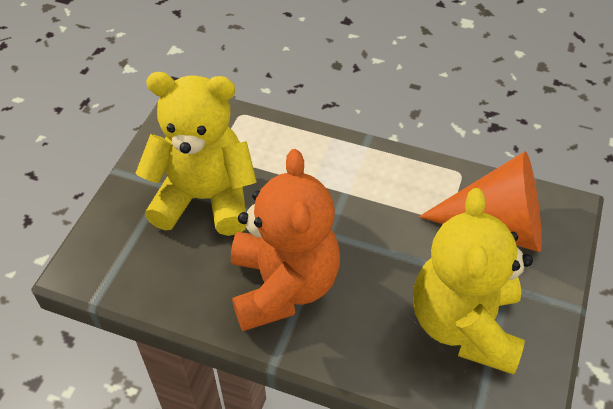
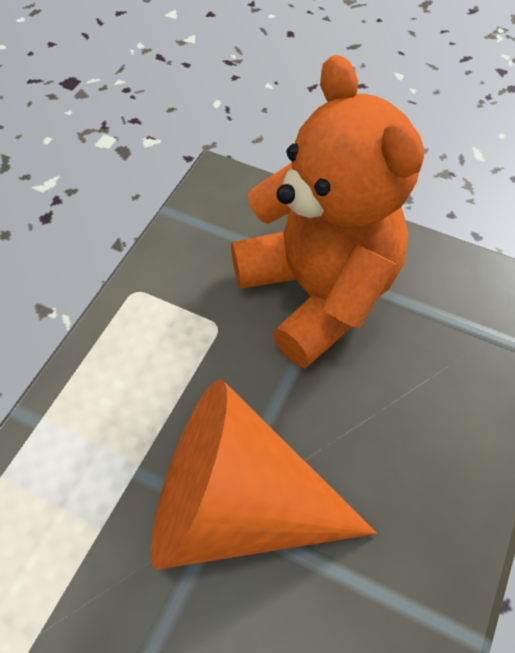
yellow teddy bear: 2 -> 0

